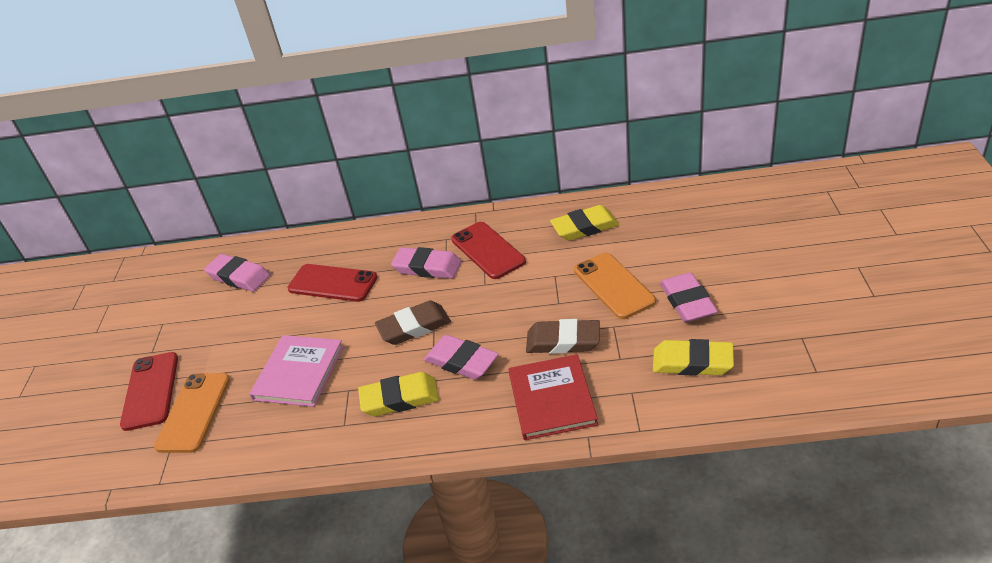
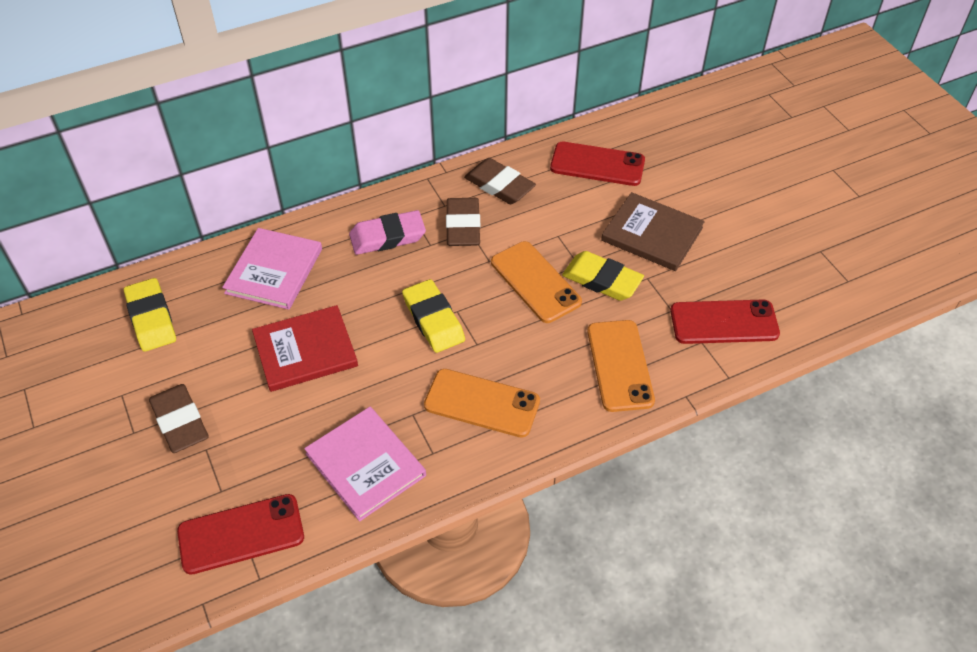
brown book: 0 -> 1
brown eraser: 2 -> 3
orange phone: 2 -> 3
pink book: 1 -> 2
pink eraser: 4 -> 1

